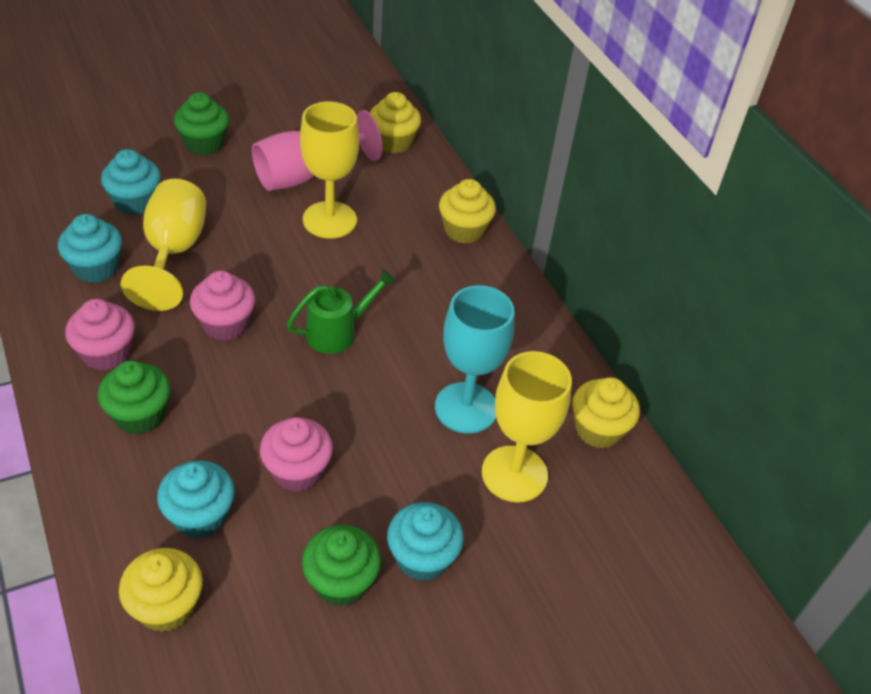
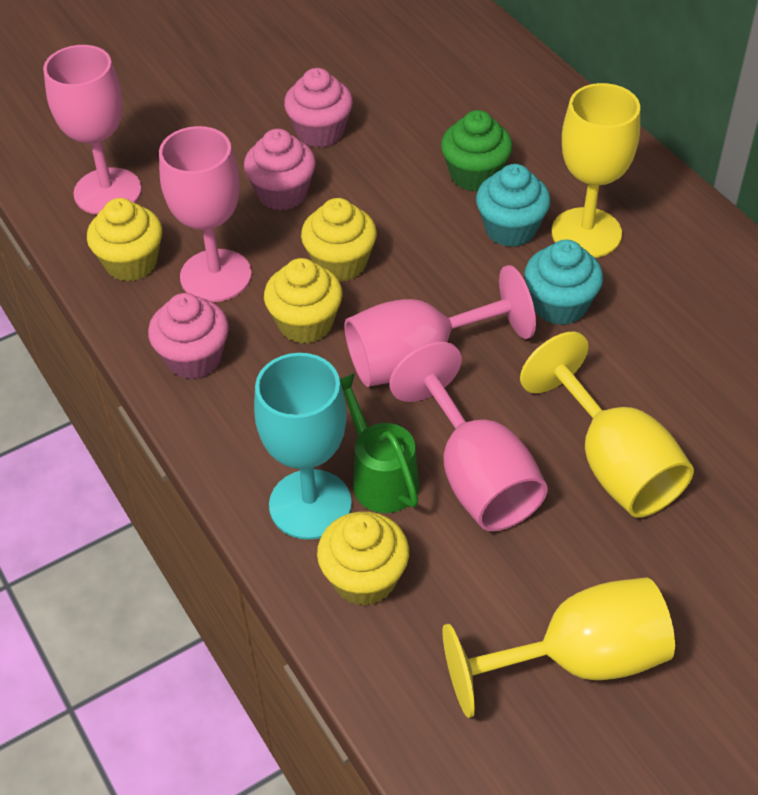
green cupcake: 3 -> 1
pink goblet: 1 -> 4
turquoise cupcake: 4 -> 2

